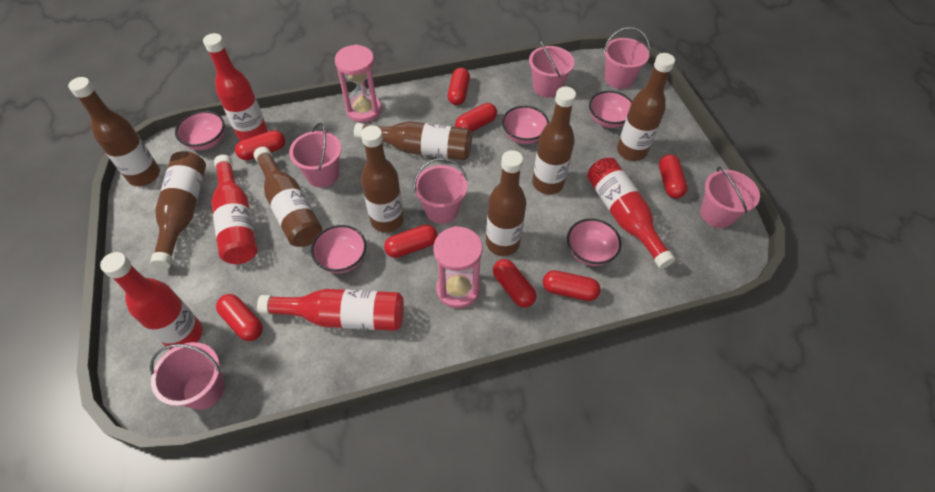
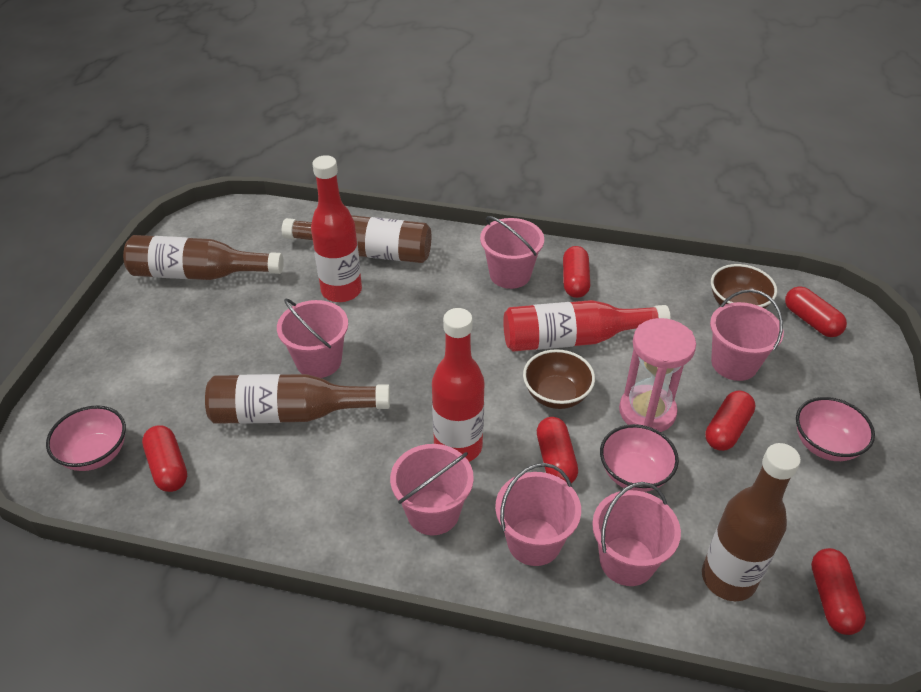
brown bottle: 8 -> 4
brown bowl: 0 -> 2
pink bowl: 5 -> 3
pink hourglass: 2 -> 1
red bottle: 5 -> 3
red capsule: 8 -> 6

